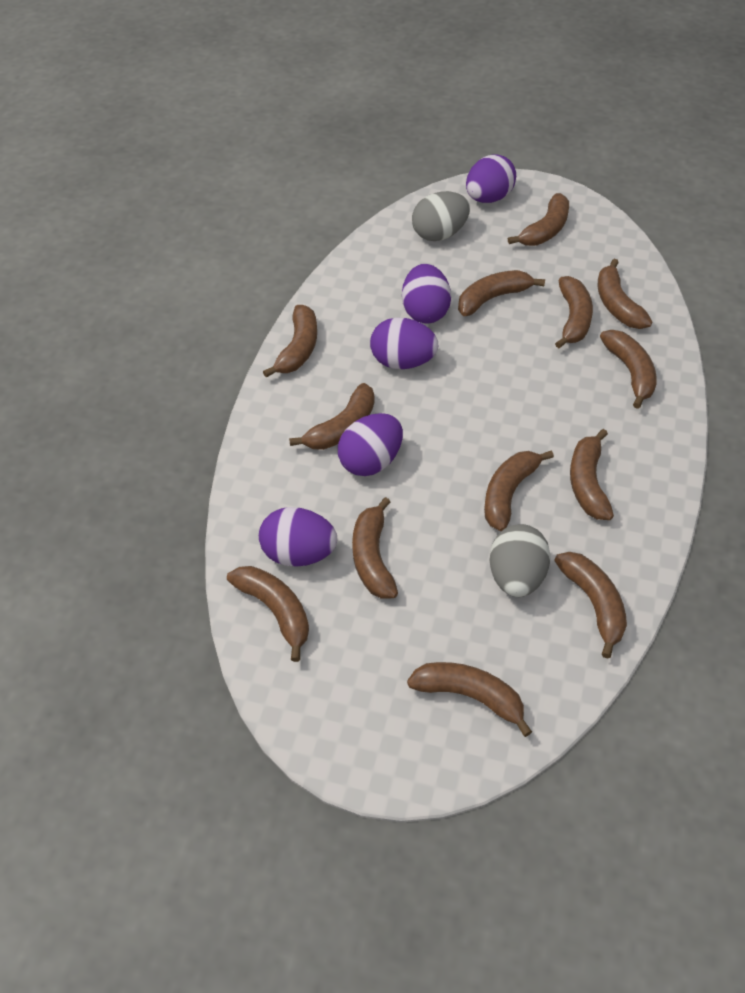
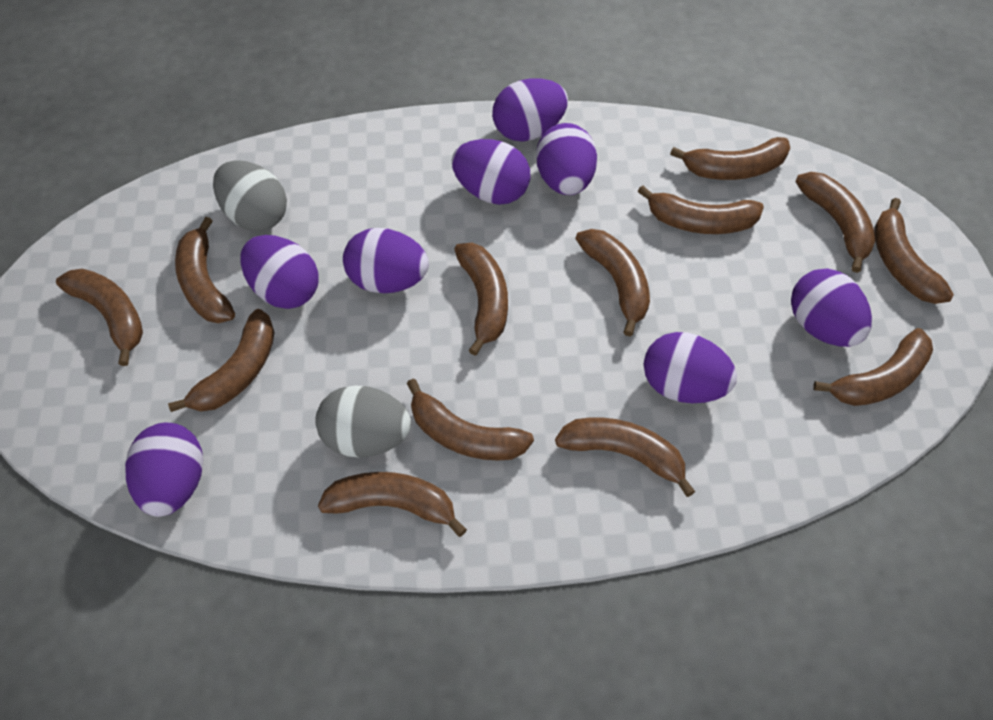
purple egg: 5 -> 8

